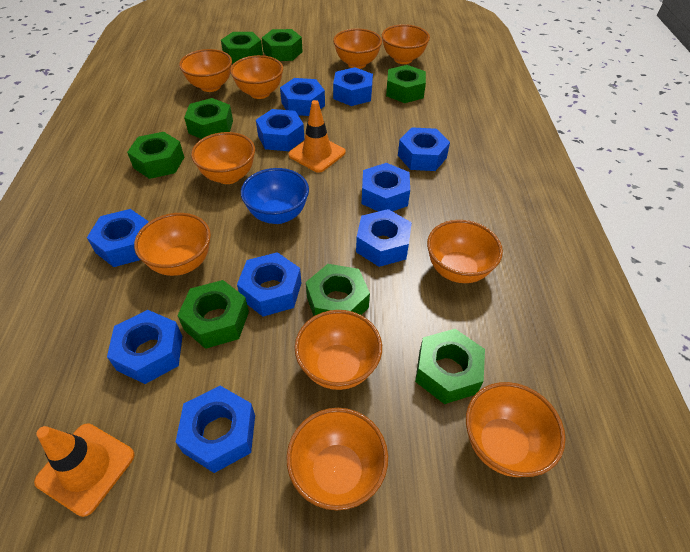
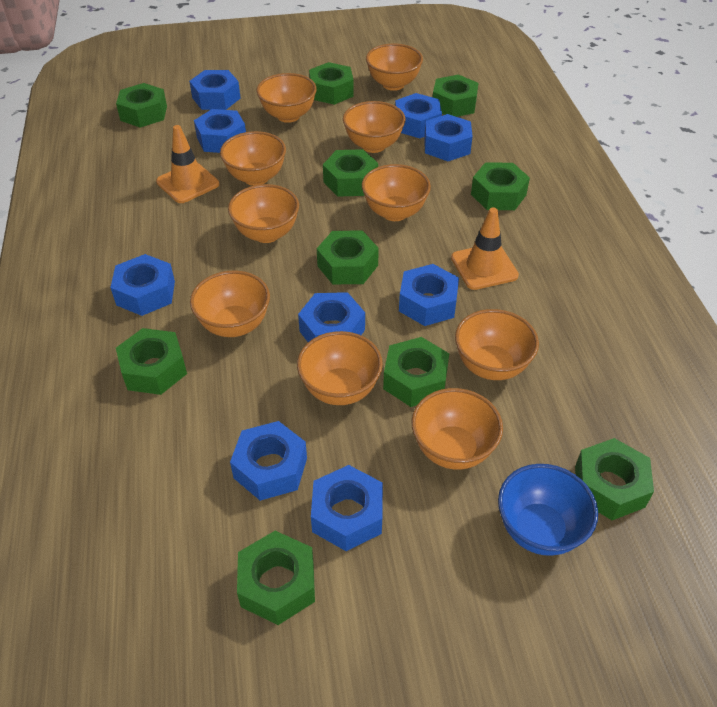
blue nut: 10 -> 9
green nut: 8 -> 10

